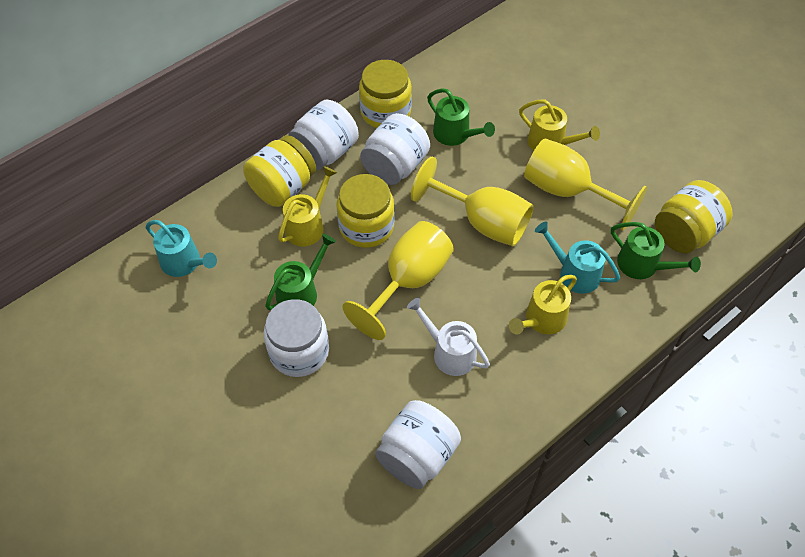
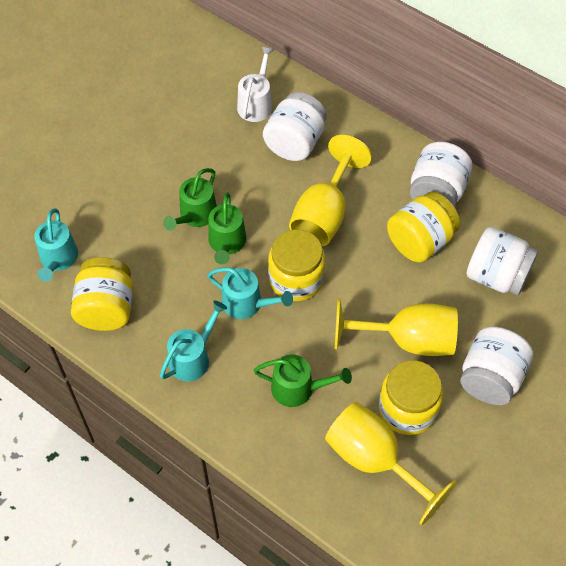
turquoise watering can: 2 -> 3
yellow watering can: 3 -> 0

